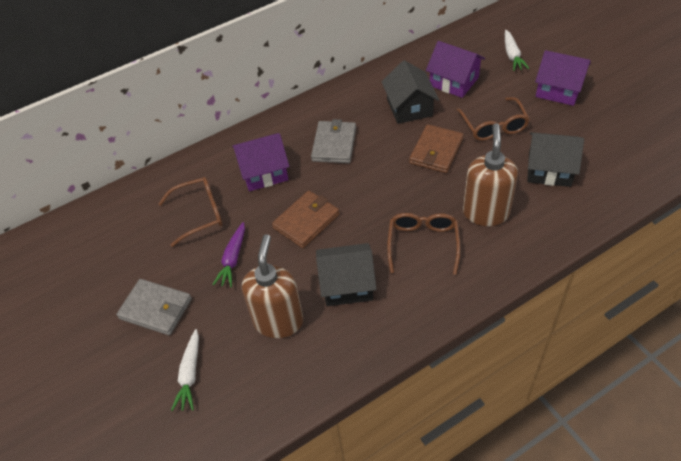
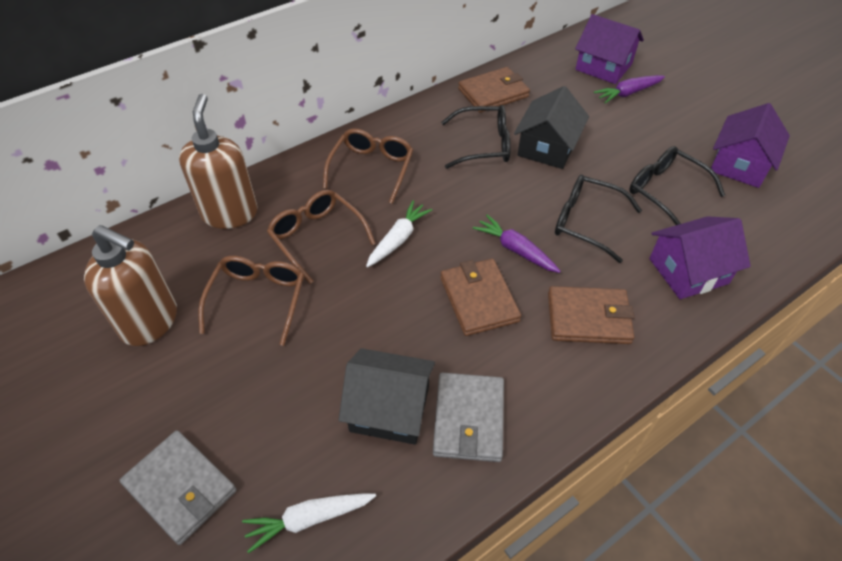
black glasses: 0 -> 3
black house: 3 -> 2
brown wallet: 2 -> 3
purple carrot: 1 -> 2

